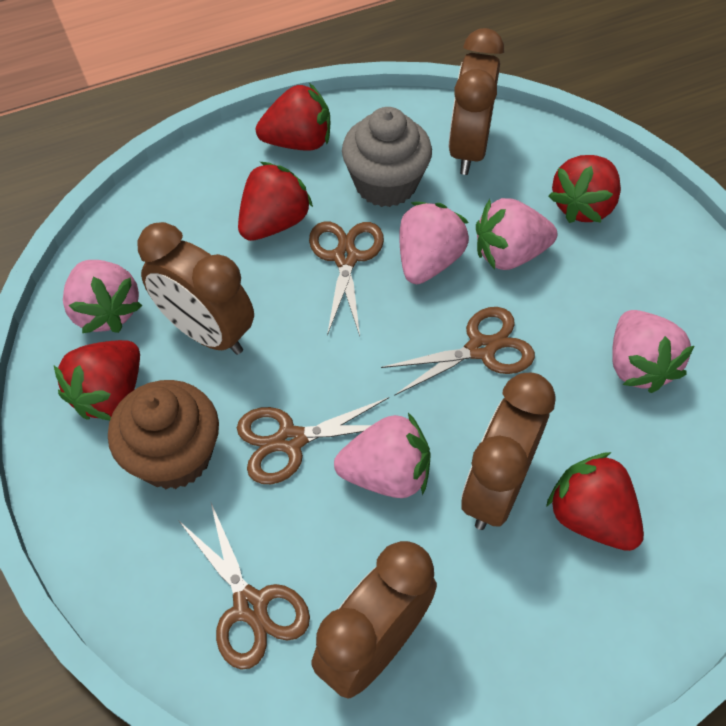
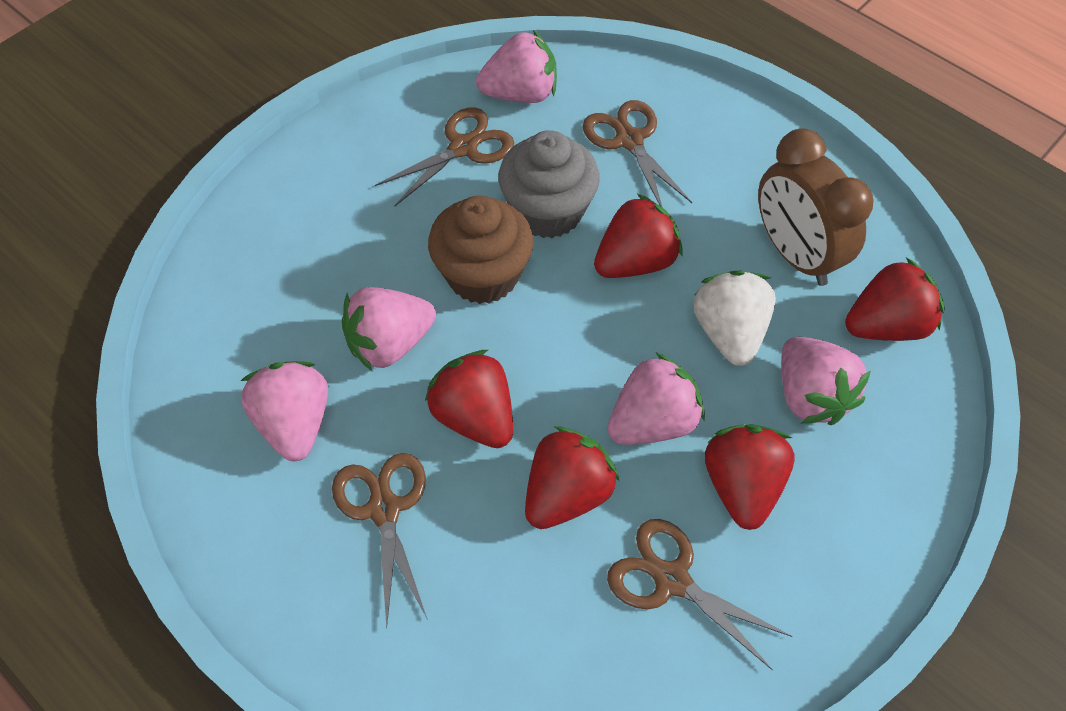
brown clock: 4 -> 1
white strawberry: 0 -> 1

